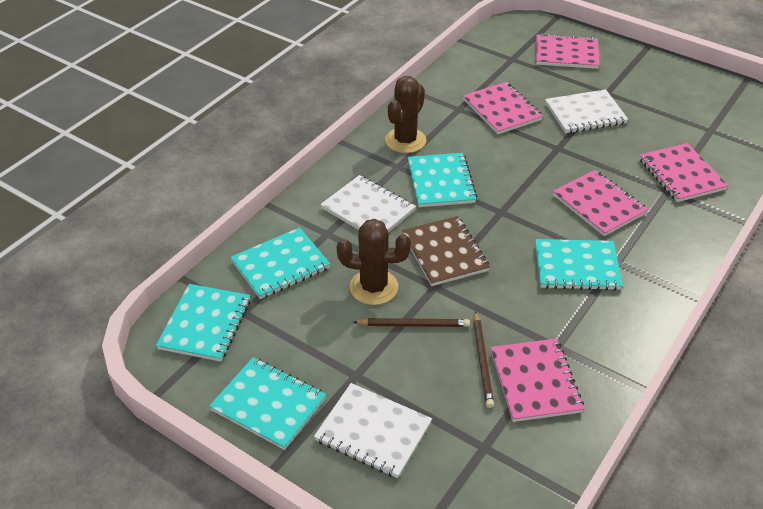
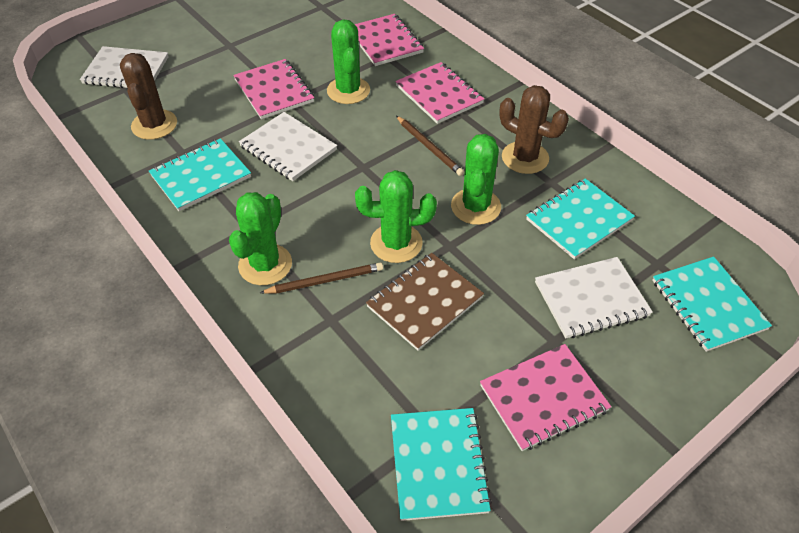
green cactus: 0 -> 4
pink notebook: 5 -> 4
turquoise notebook: 5 -> 4

